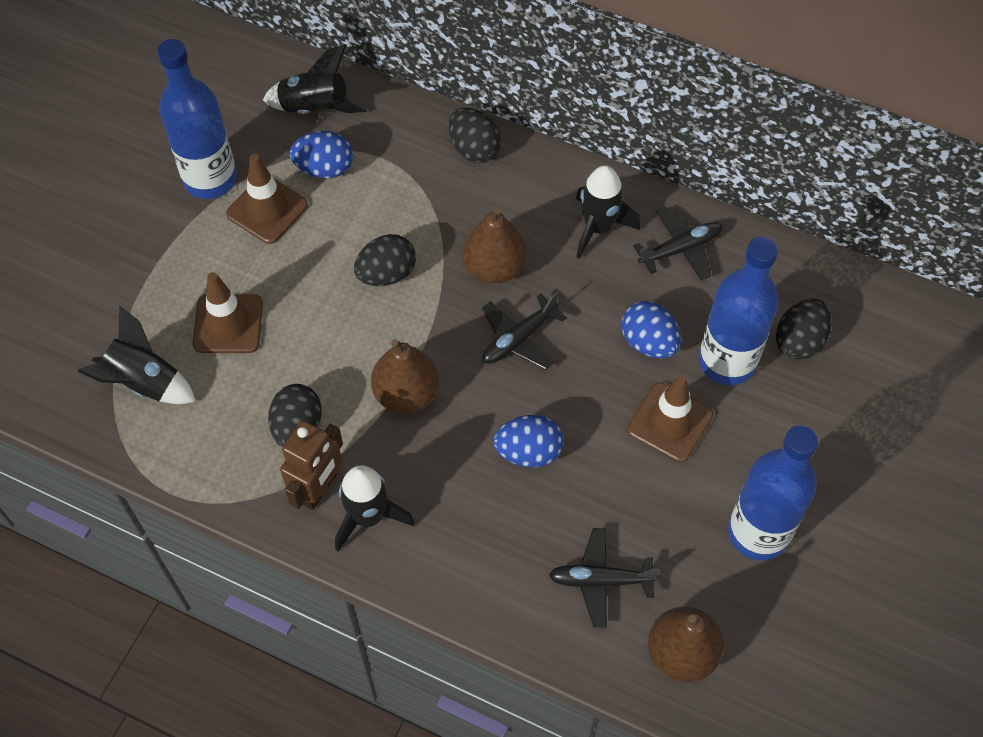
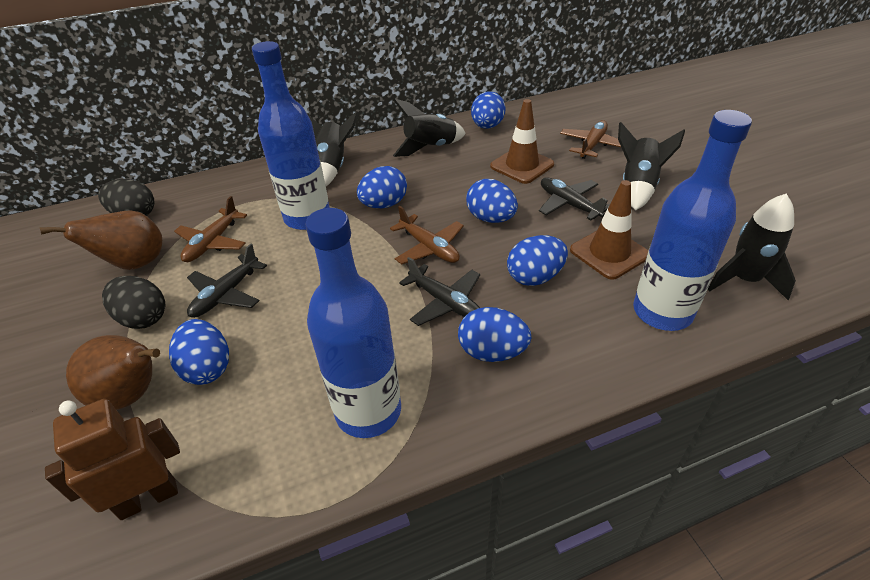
black egg: 4 -> 2
blue egg: 3 -> 6
brown pear: 3 -> 2
brown plane: 0 -> 3
brown traffic cone: 3 -> 2

